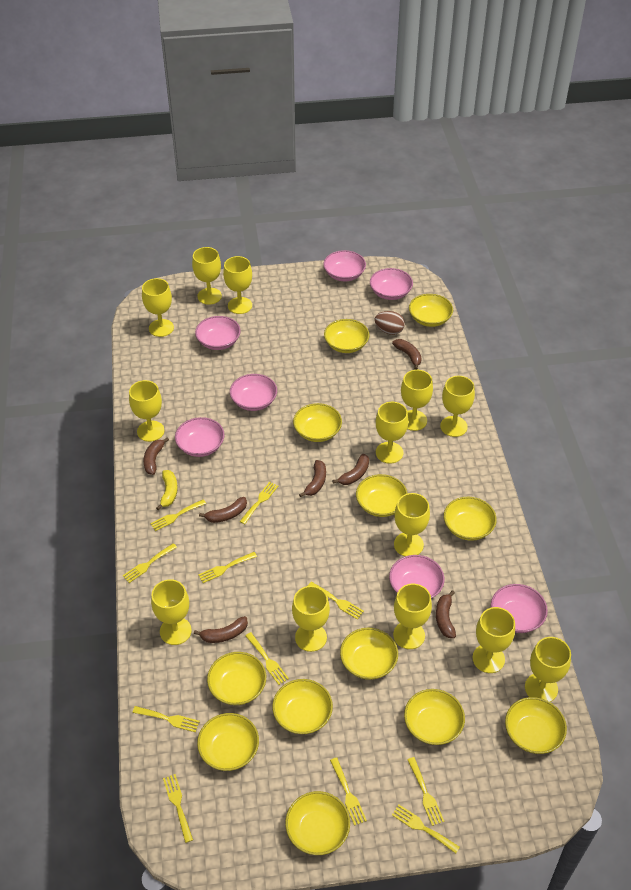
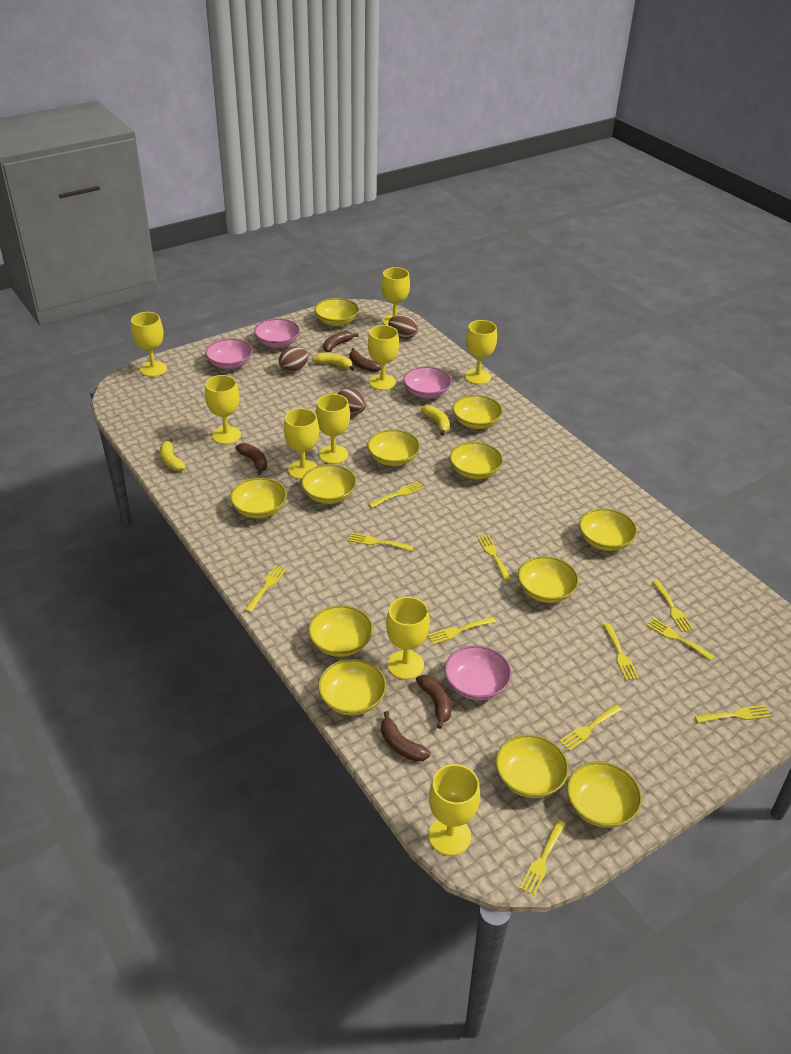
brown banana: 7 -> 5
brown egg: 1 -> 3
pink bowl: 7 -> 4
yellow banana: 1 -> 3
yellow goblet: 13 -> 9

